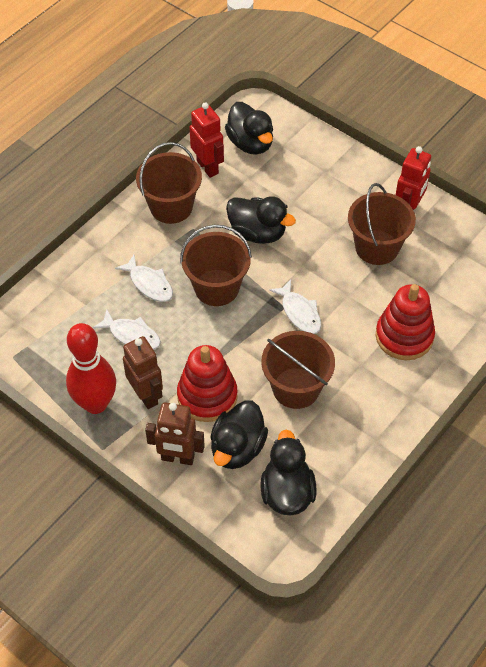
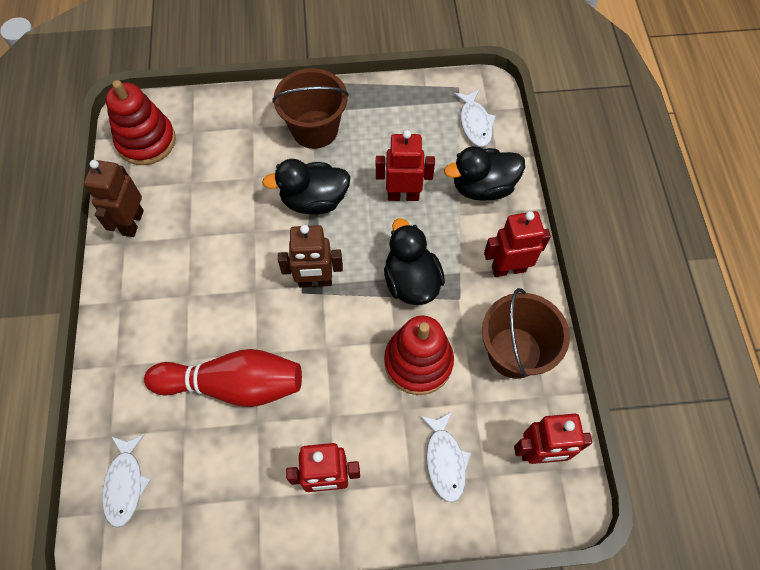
black duck: 4 -> 3
brown bucket: 4 -> 2
red robot: 2 -> 4

